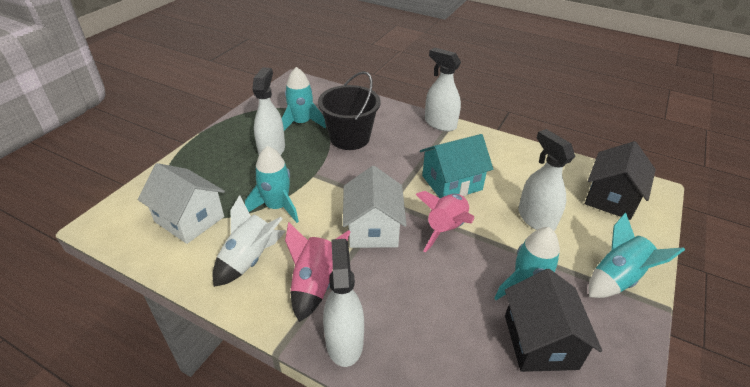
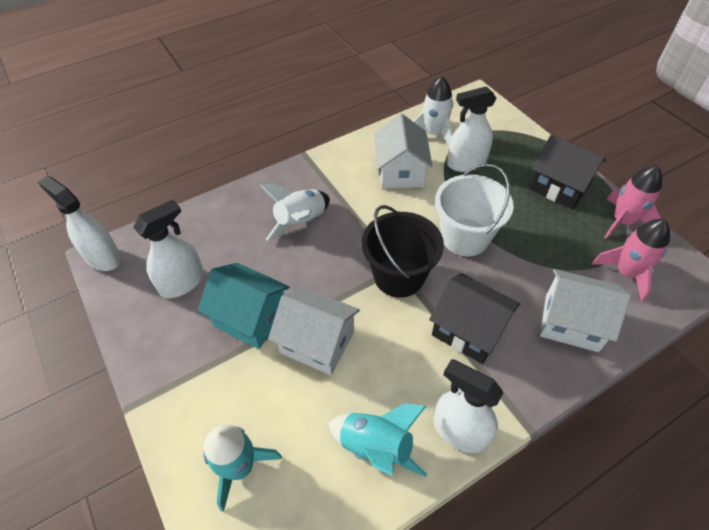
turquoise rocket: 4 -> 2
white bucket: 0 -> 1
white house: 2 -> 3
white rocket: 1 -> 2

